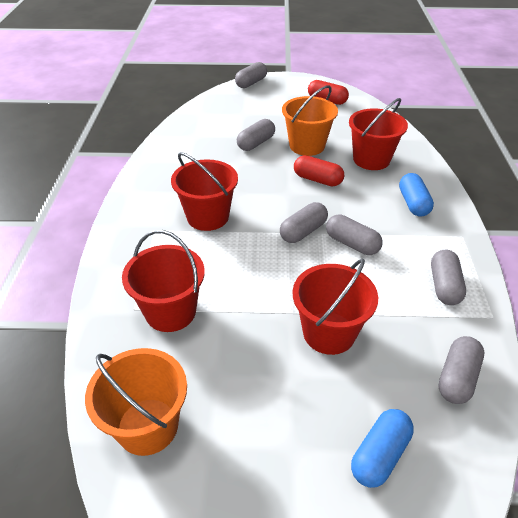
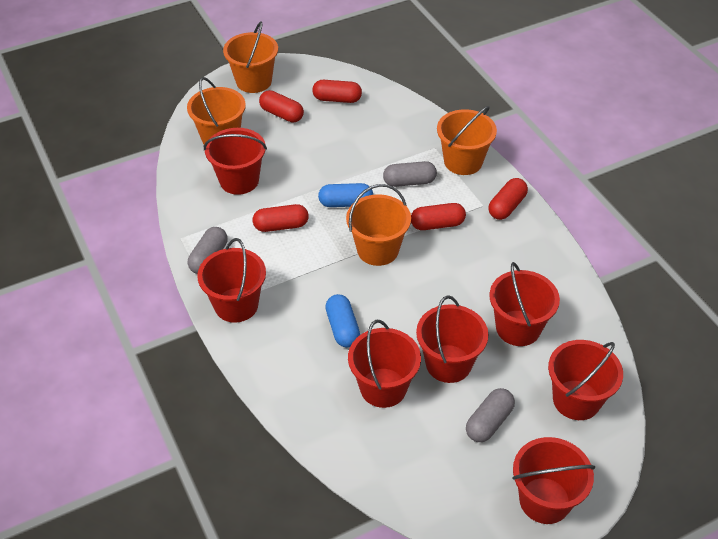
grey capsule: 6 -> 3
orange bucket: 2 -> 4
red bucket: 4 -> 7
red capsule: 2 -> 5

